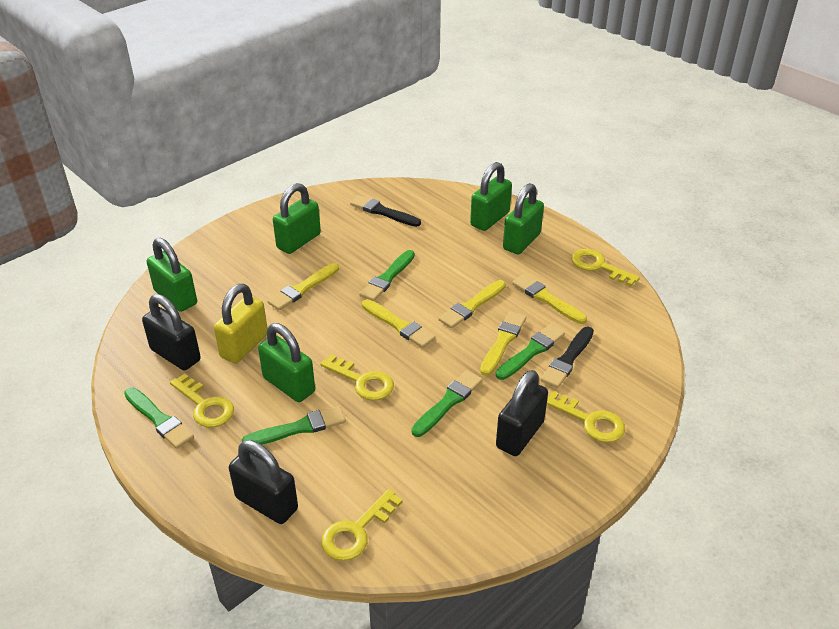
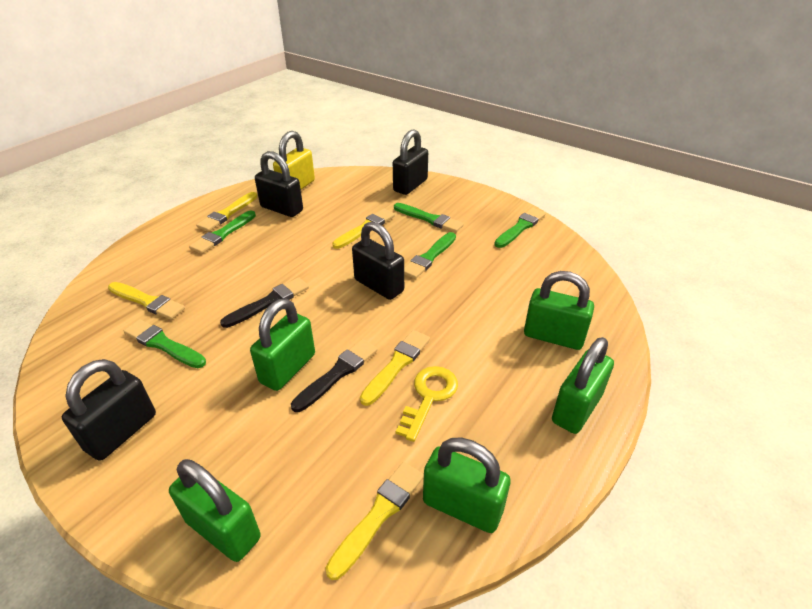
black padlock: 3 -> 4
yellow key: 5 -> 1

